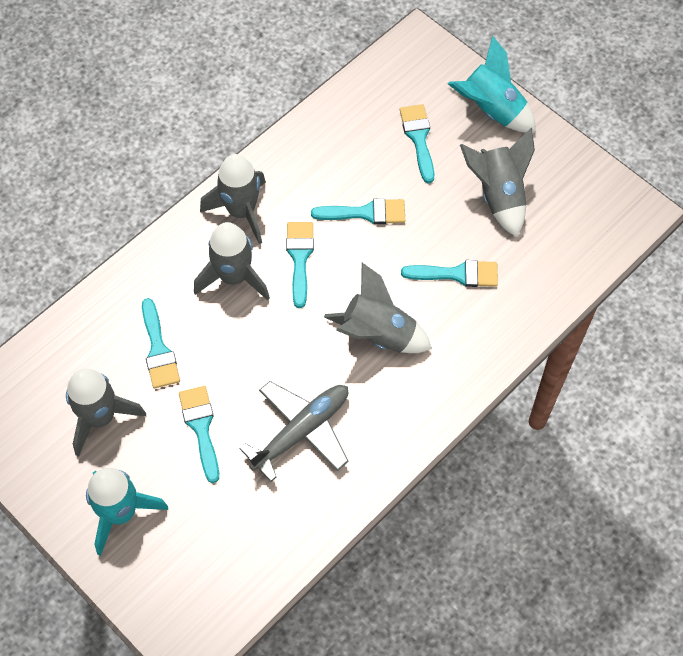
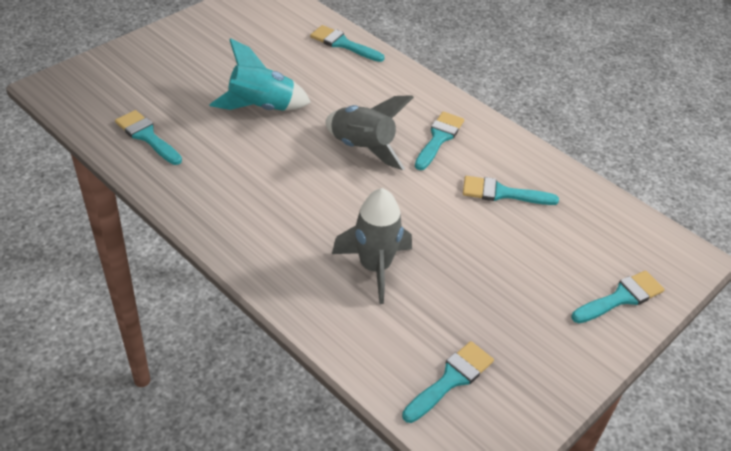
grey plane: 1 -> 0
grey rocket: 5 -> 2
turquoise rocket: 2 -> 1

